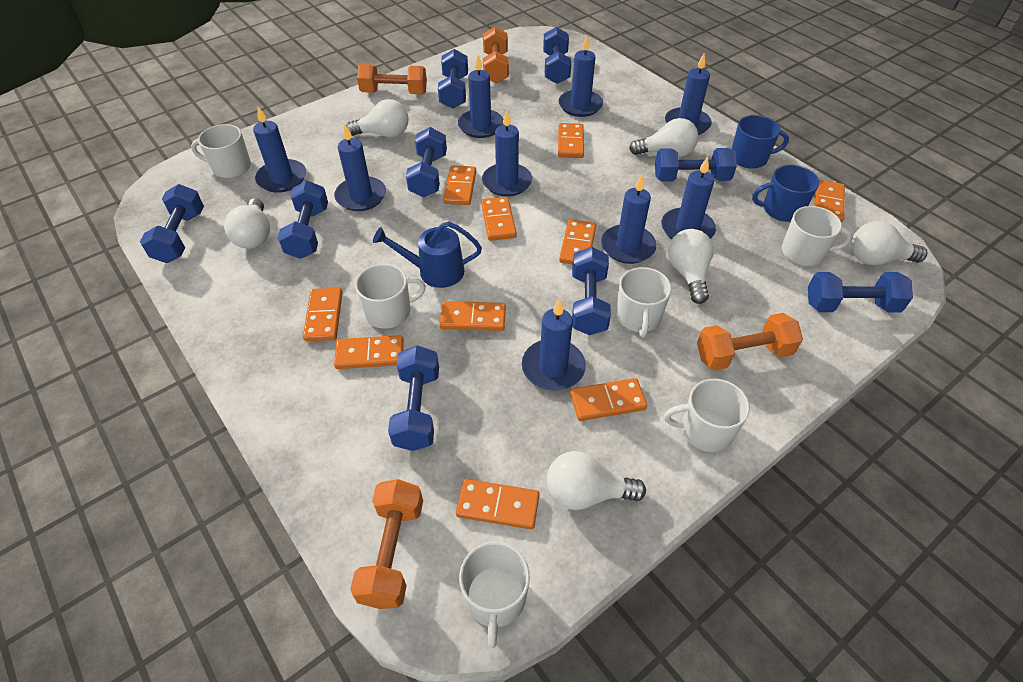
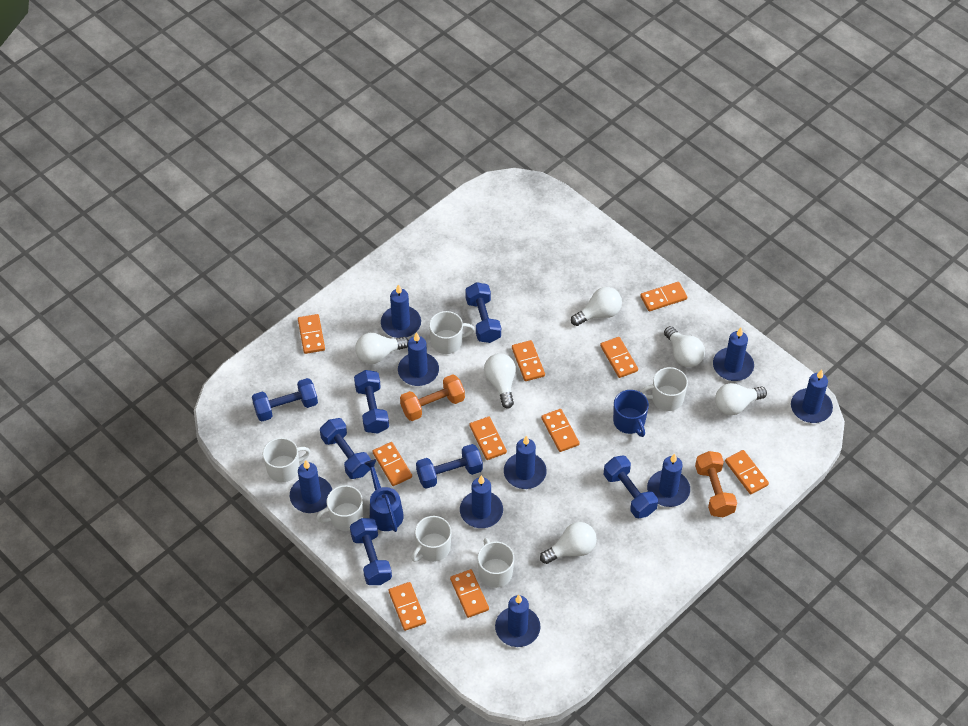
blue dumbbell: 9 -> 7
blue mug: 2 -> 1
orange dumbbell: 4 -> 2

